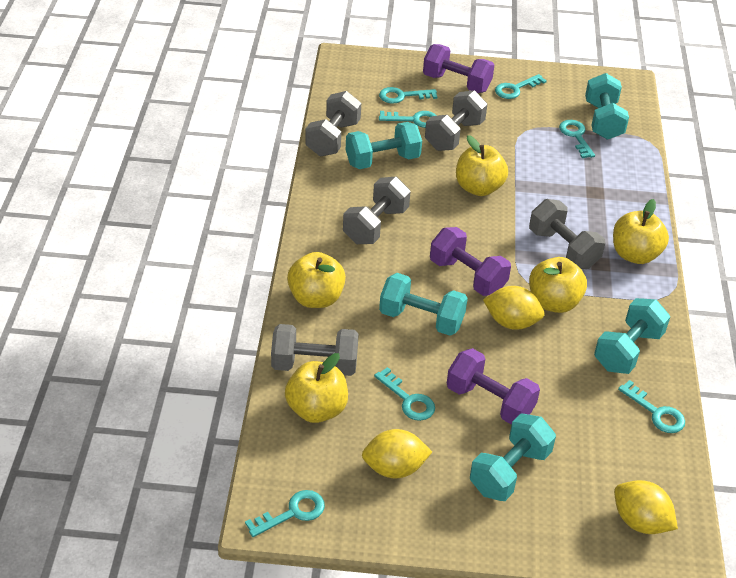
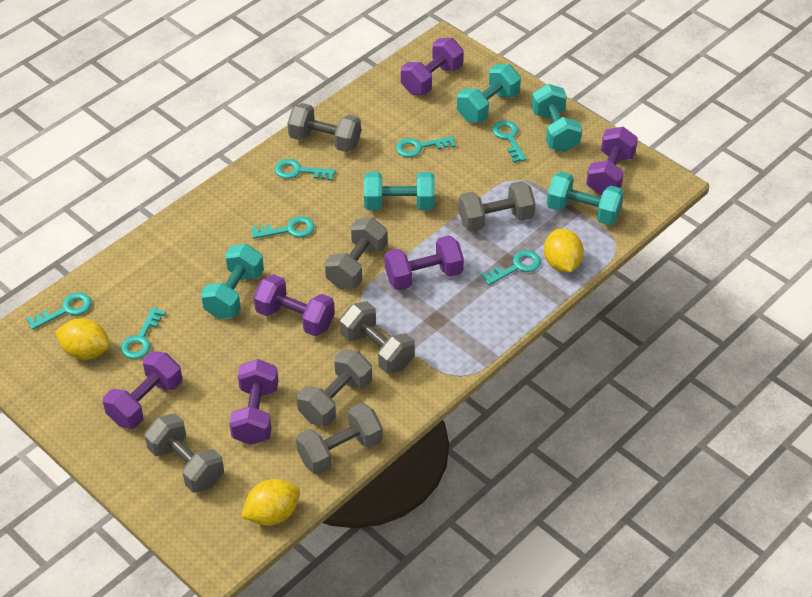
grey dumbbell: 5 -> 7
purple dumbbell: 3 -> 6
yellow apple: 5 -> 0

